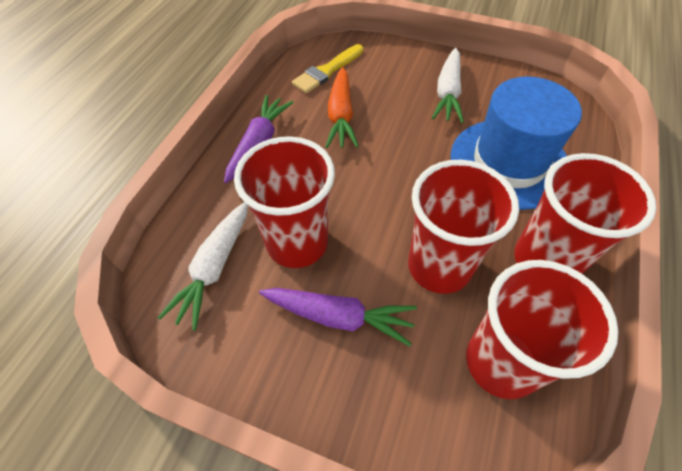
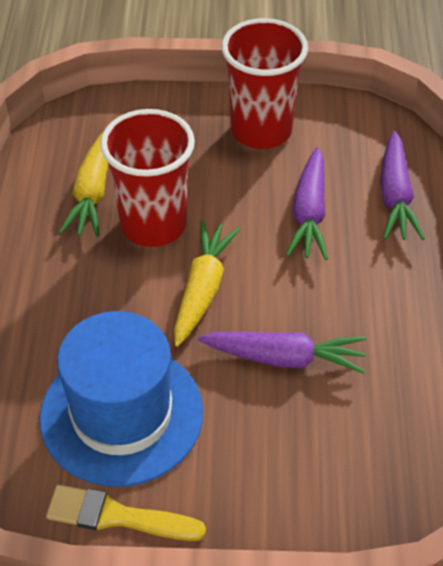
orange carrot: 1 -> 0
purple carrot: 2 -> 3
red cup: 4 -> 2
white carrot: 2 -> 0
yellow carrot: 0 -> 2

